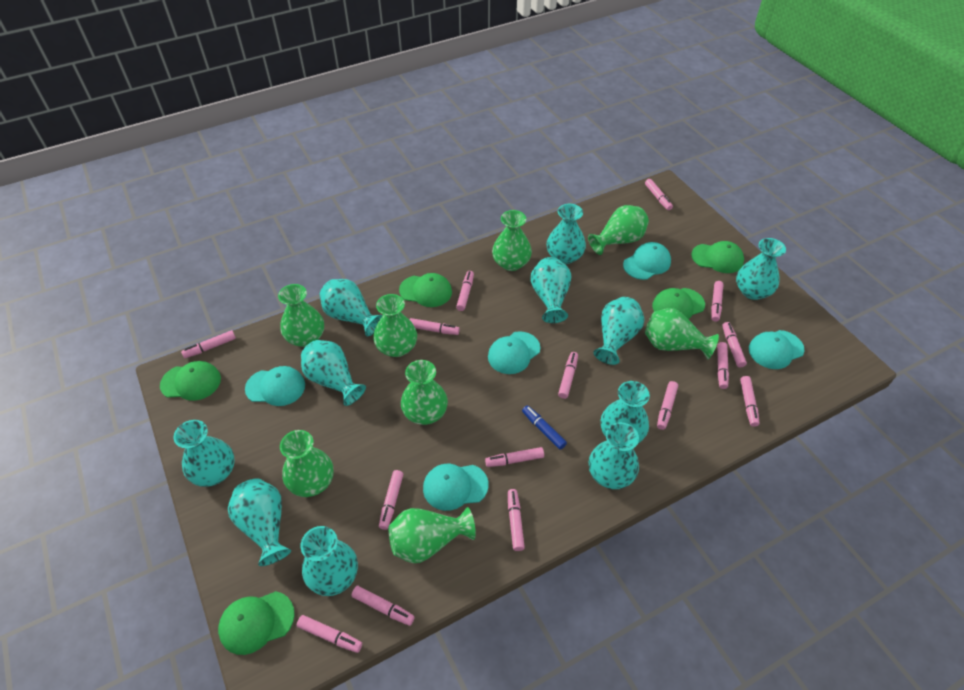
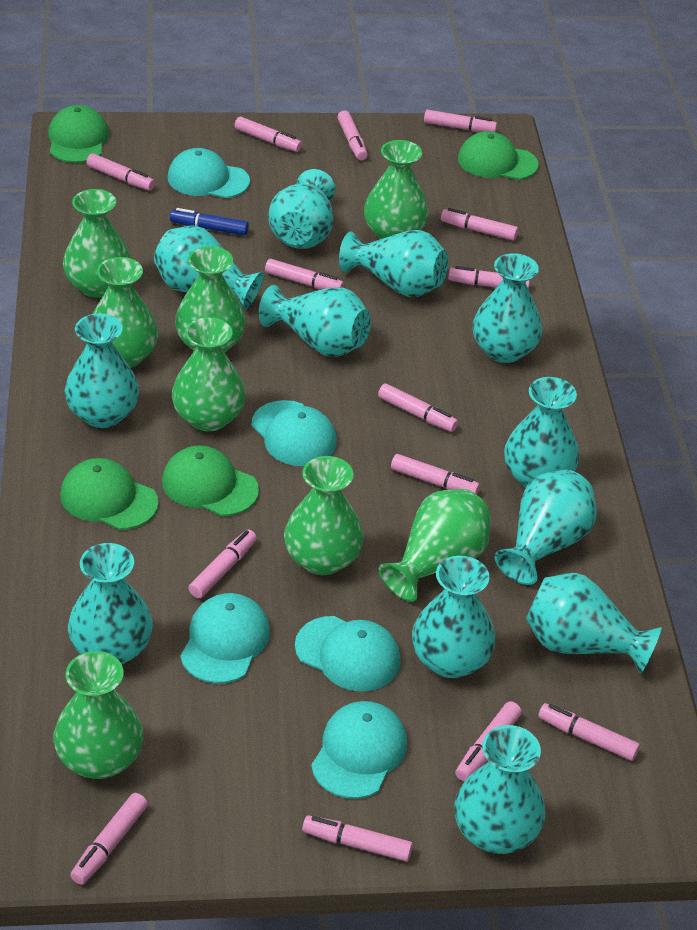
green cap: 5 -> 4
pink marker: 15 -> 14
turquoise vase: 11 -> 12

